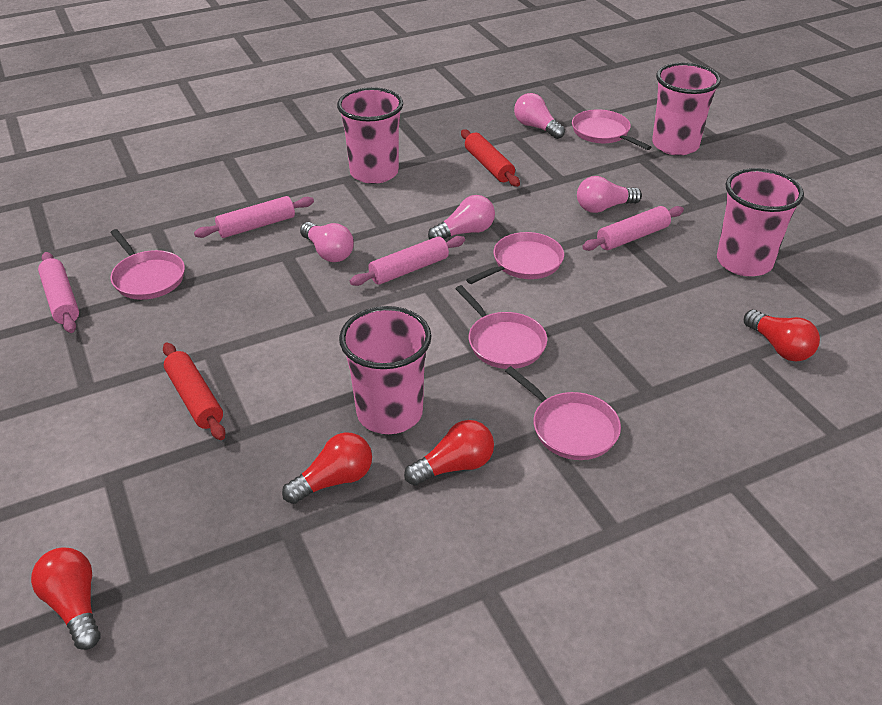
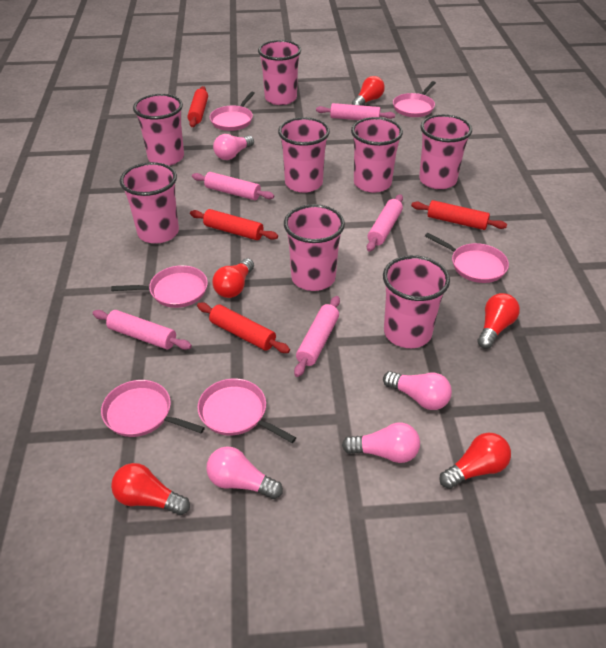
pink cup: 4 -> 8
pink pan: 5 -> 6
pink rolling pin: 4 -> 5
red light bulb: 4 -> 5
red rolling pin: 2 -> 4

